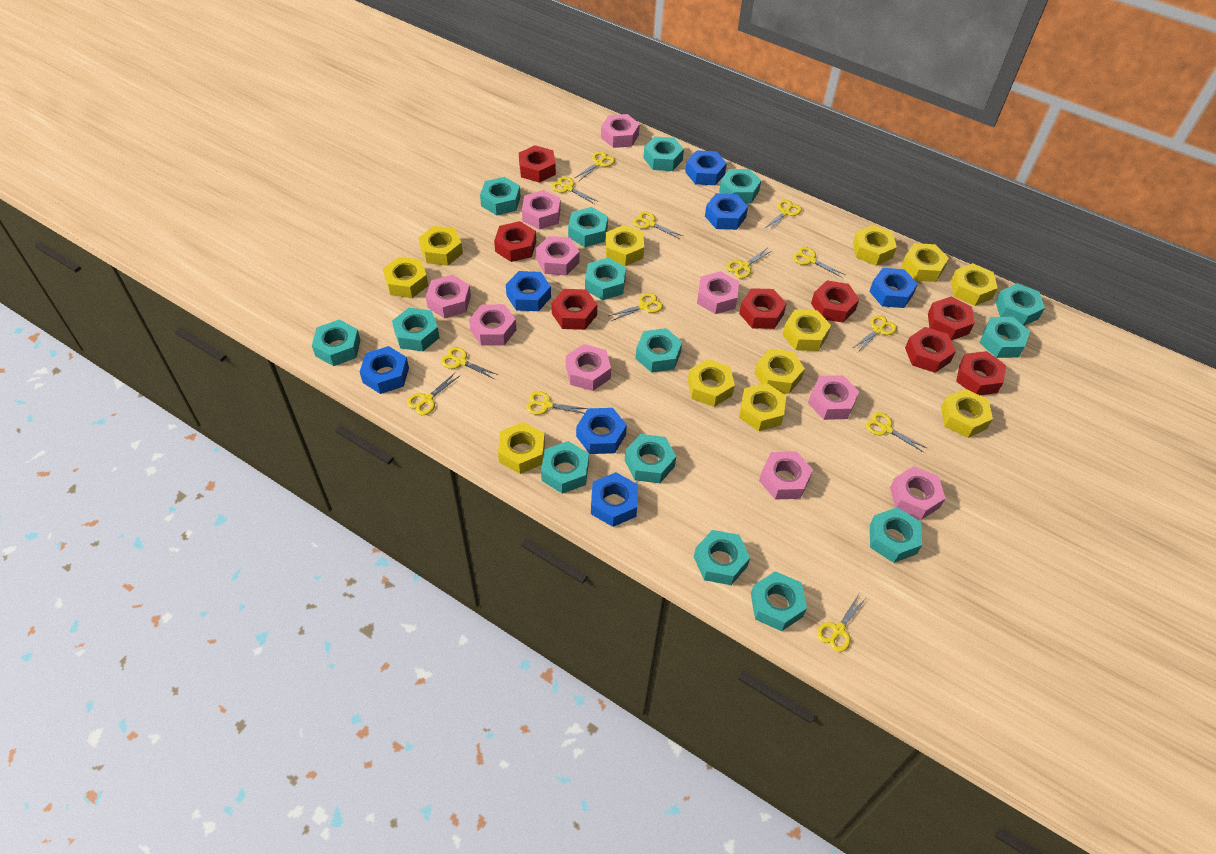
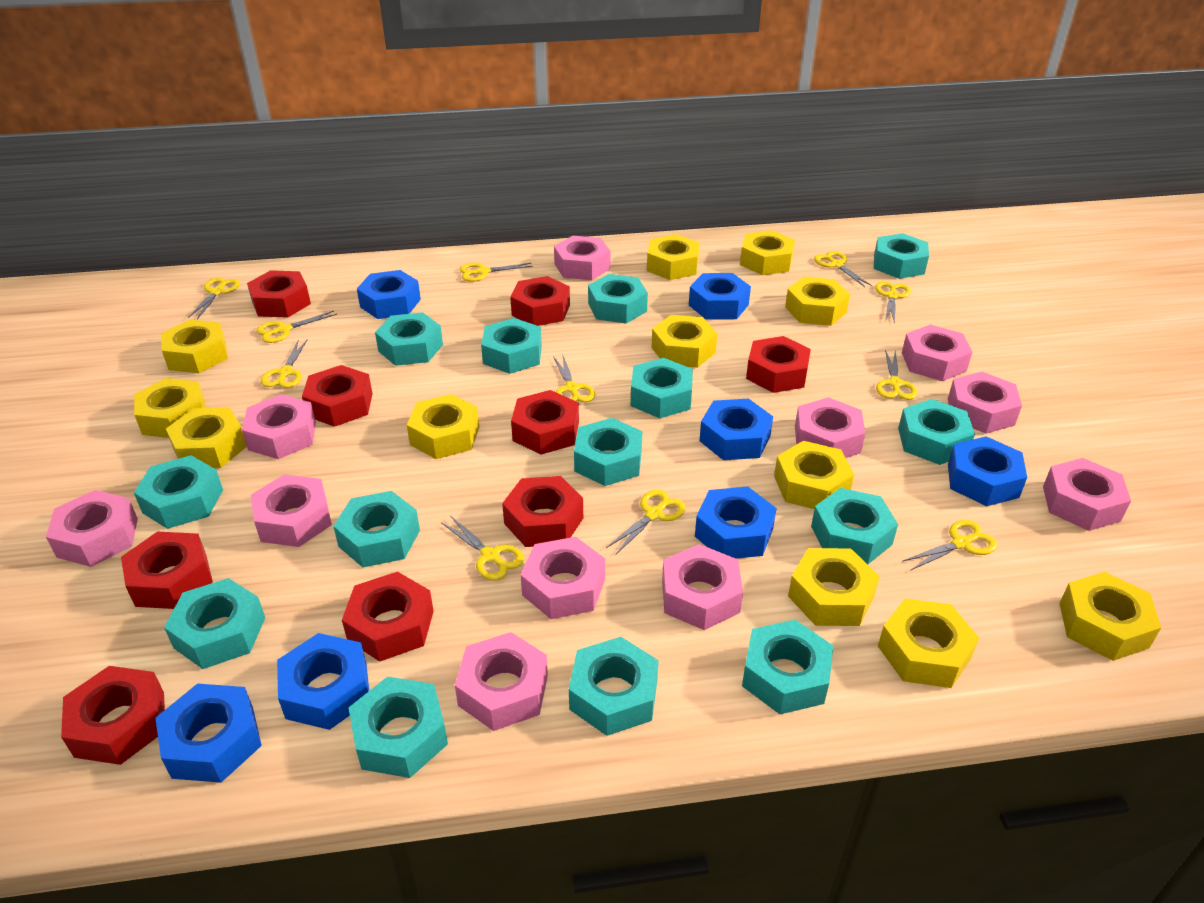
pink nut: 10 -> 11
red nut: 8 -> 9
turquoise nut: 15 -> 14
yellow scissors: 13 -> 11

